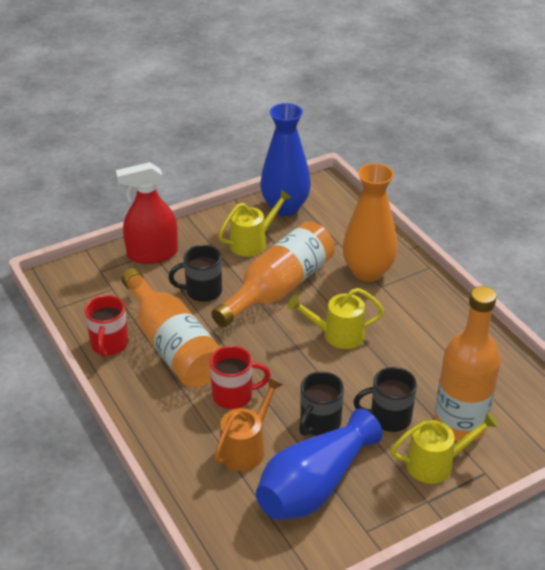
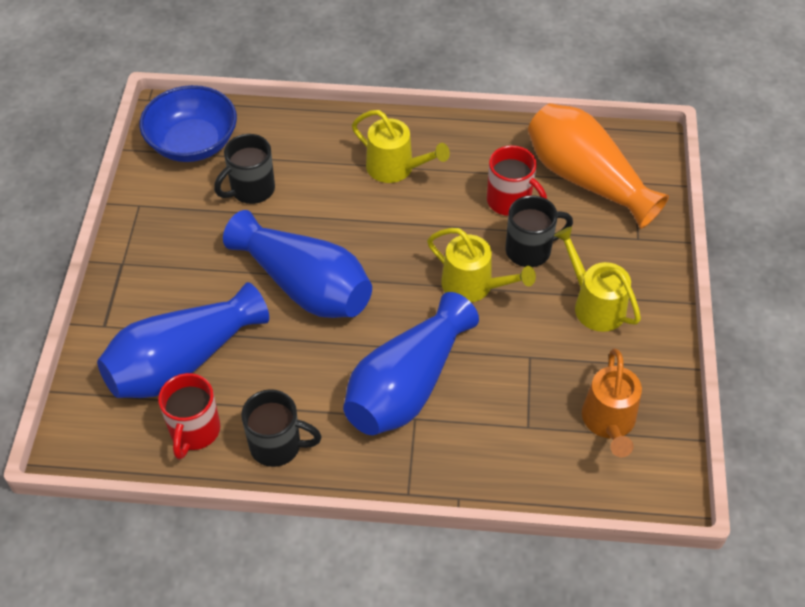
blue bowl: 0 -> 1
blue vase: 2 -> 3
orange bottle: 3 -> 0
red spray bottle: 1 -> 0

